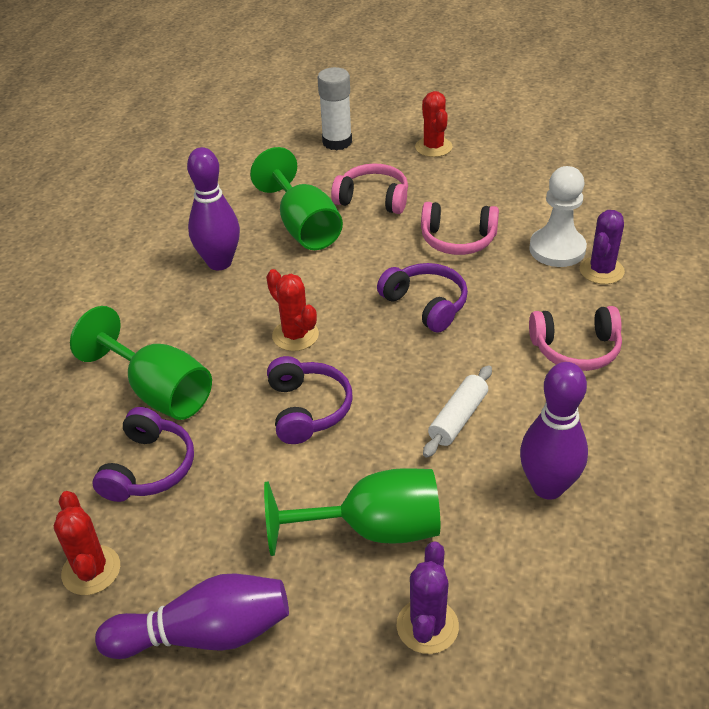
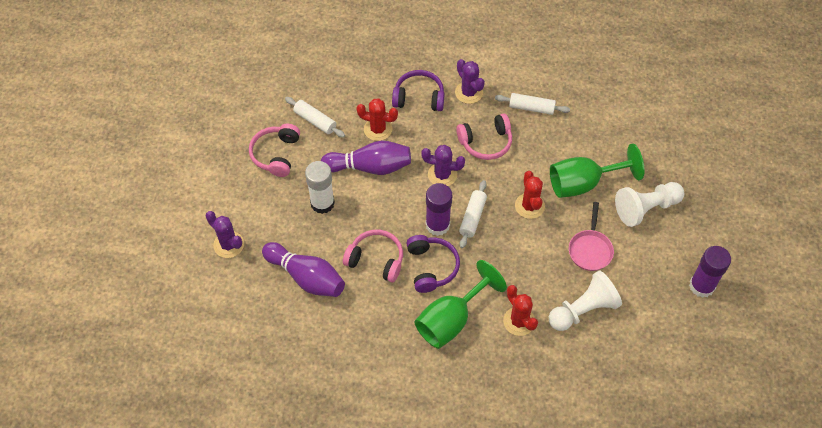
green goblet: 3 -> 2
pink pan: 0 -> 1
purple bowling pin: 3 -> 2
purple cactus: 2 -> 3
purple glue stick: 0 -> 2
purple headphones: 3 -> 2
white pawn: 1 -> 2
white rolling pin: 1 -> 3

